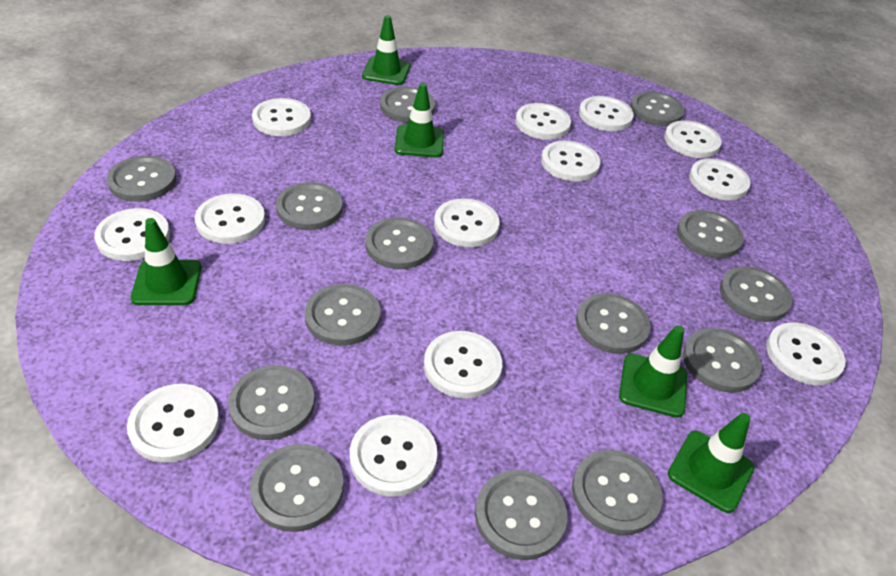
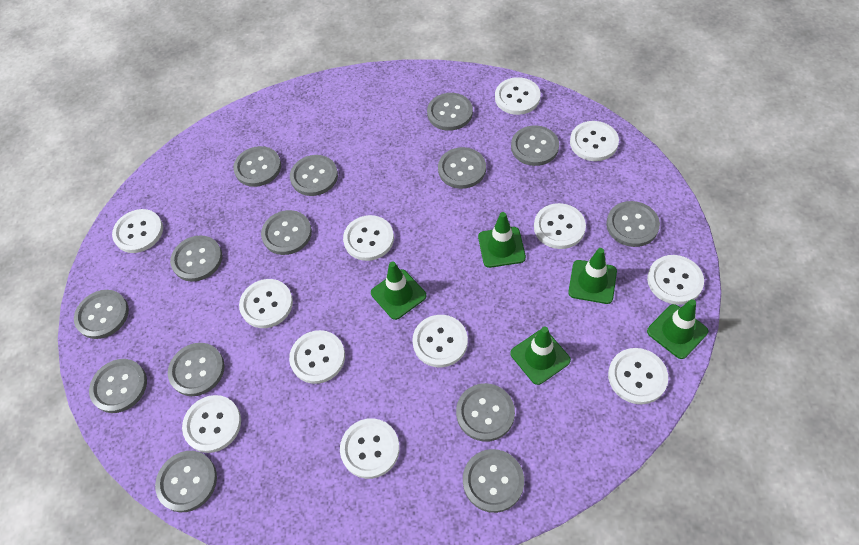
white button: 13 -> 12

